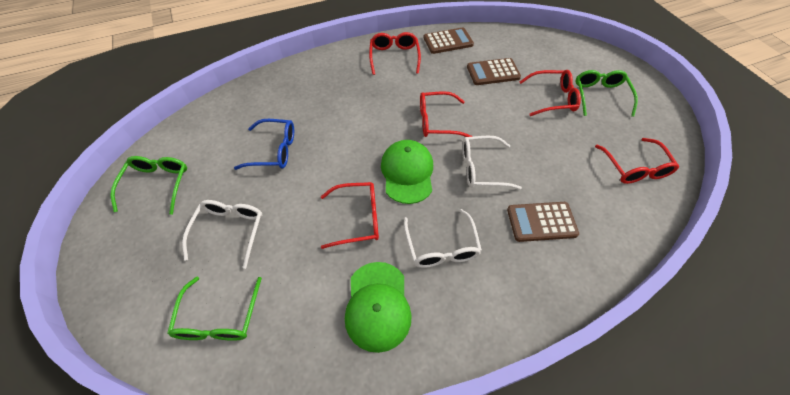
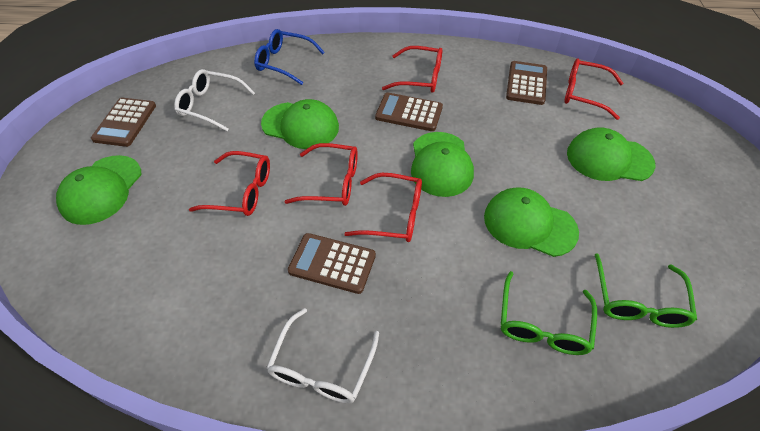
brown calculator: 3 -> 4
green cap: 2 -> 5
green glasses: 3 -> 2
white glasses: 3 -> 2

